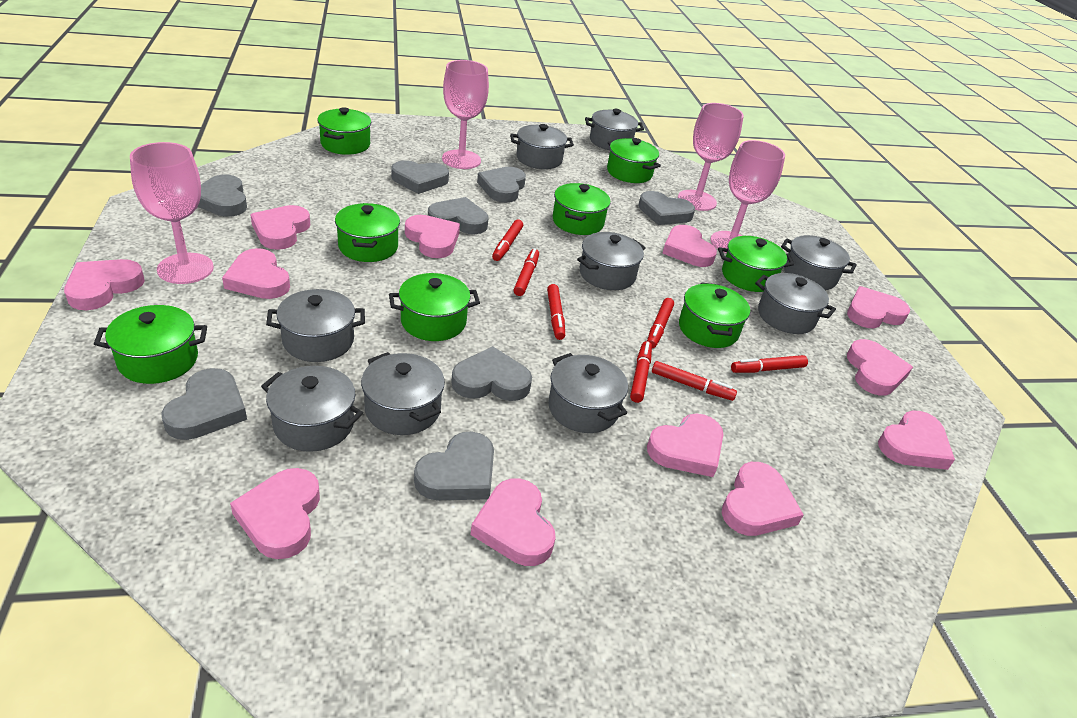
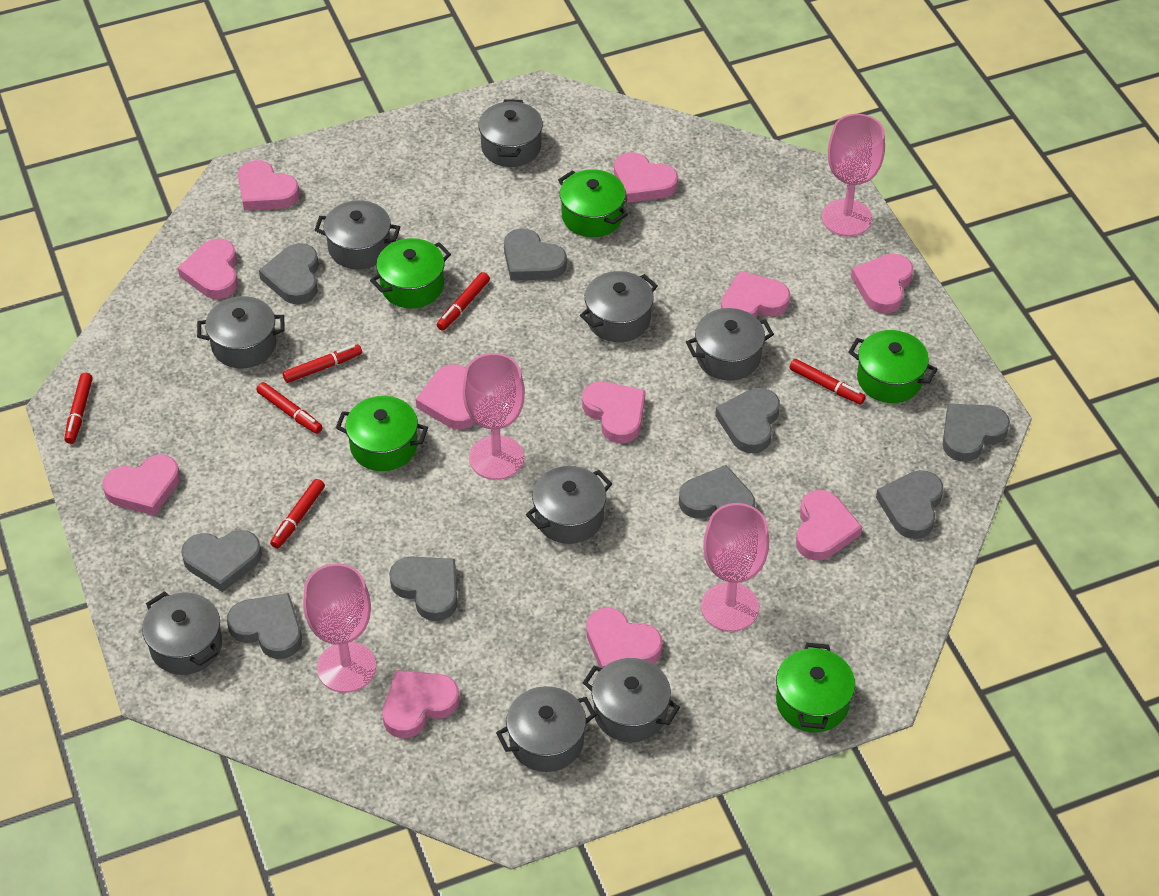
green pot: 8 -> 5
grey heart: 8 -> 9
pink heart: 12 -> 11
red marker: 7 -> 6

